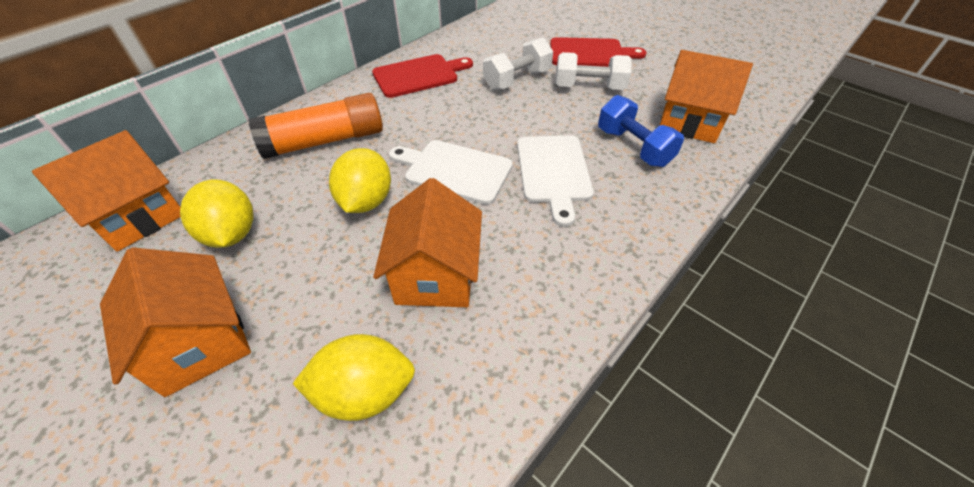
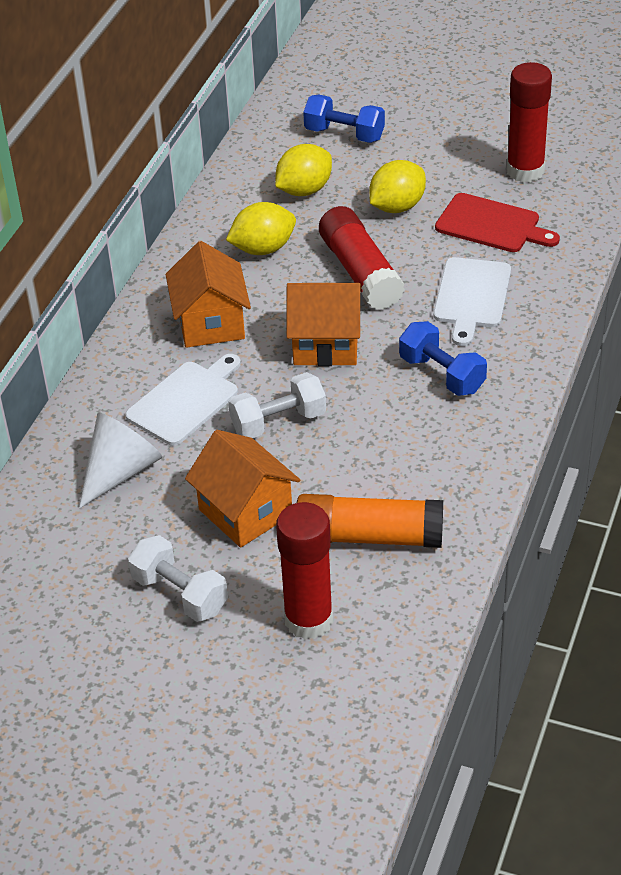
blue dumbbell: 1 -> 2
orange house: 4 -> 3
red cutting board: 2 -> 1
red glue stick: 0 -> 3
white cone: 0 -> 1

